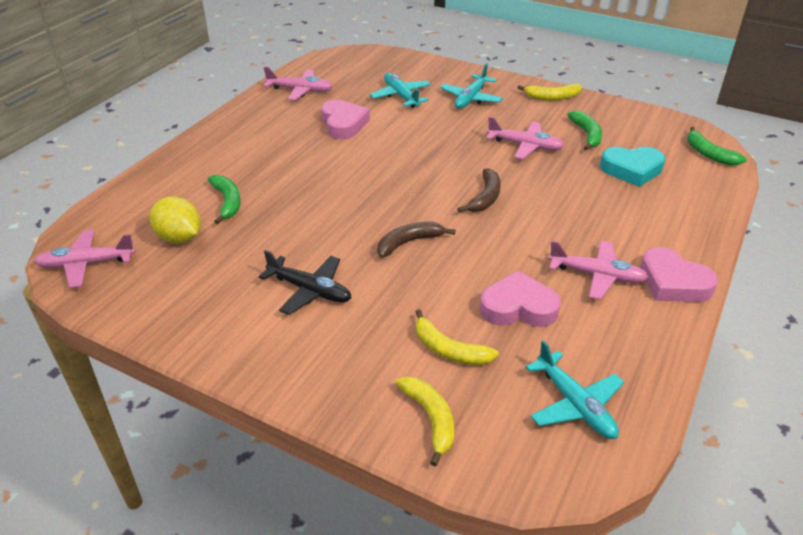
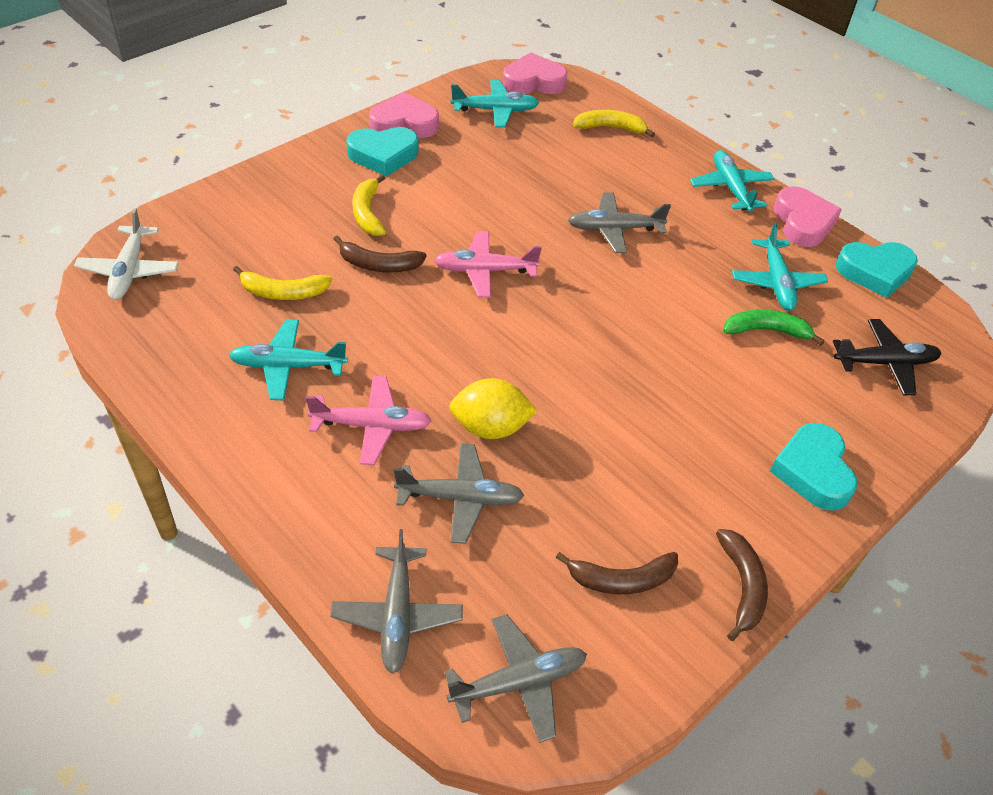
brown banana: 2 -> 3
green banana: 3 -> 1
grey plane: 0 -> 4
pink plane: 4 -> 2
turquoise heart: 1 -> 3
turquoise plane: 3 -> 4
white plane: 0 -> 1

